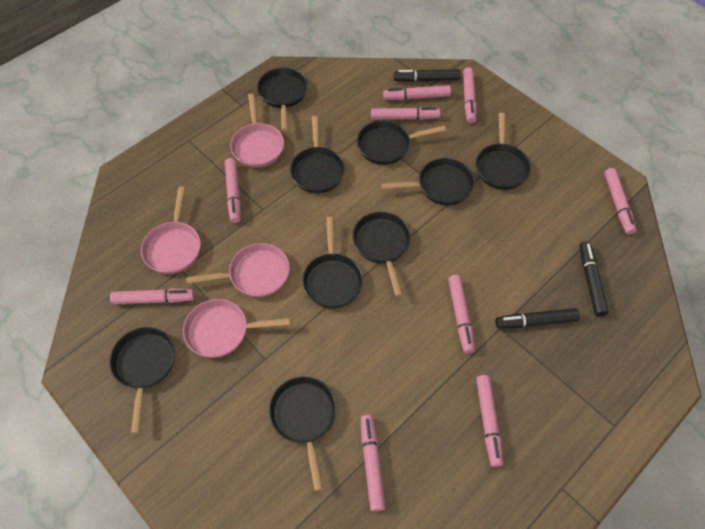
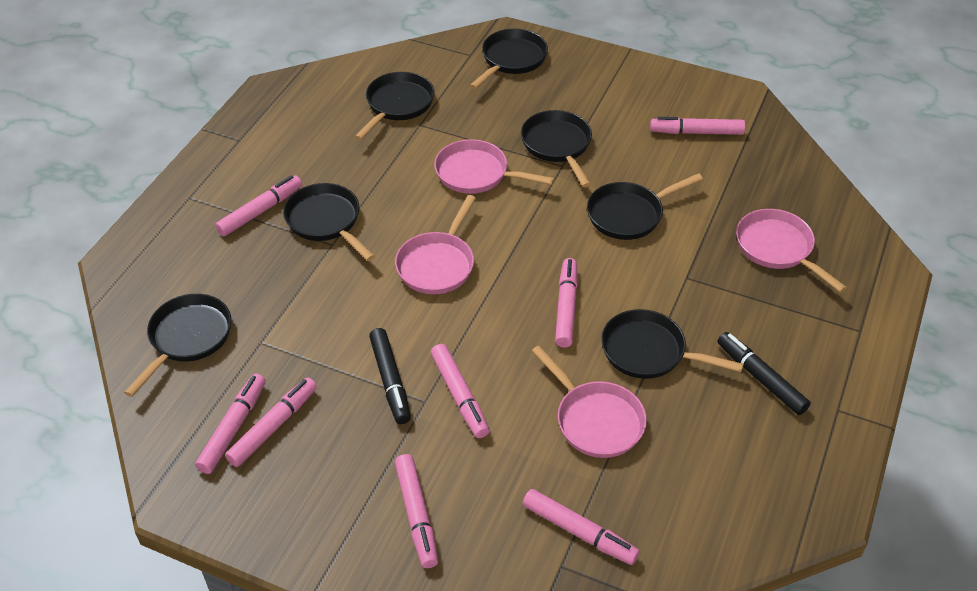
black marker: 3 -> 2
black pan: 9 -> 7
pink marker: 9 -> 8

